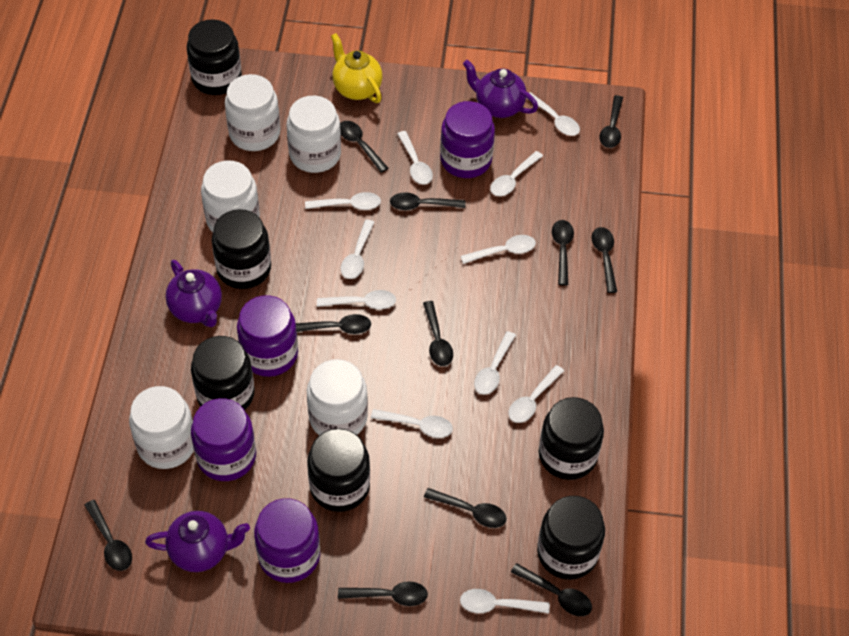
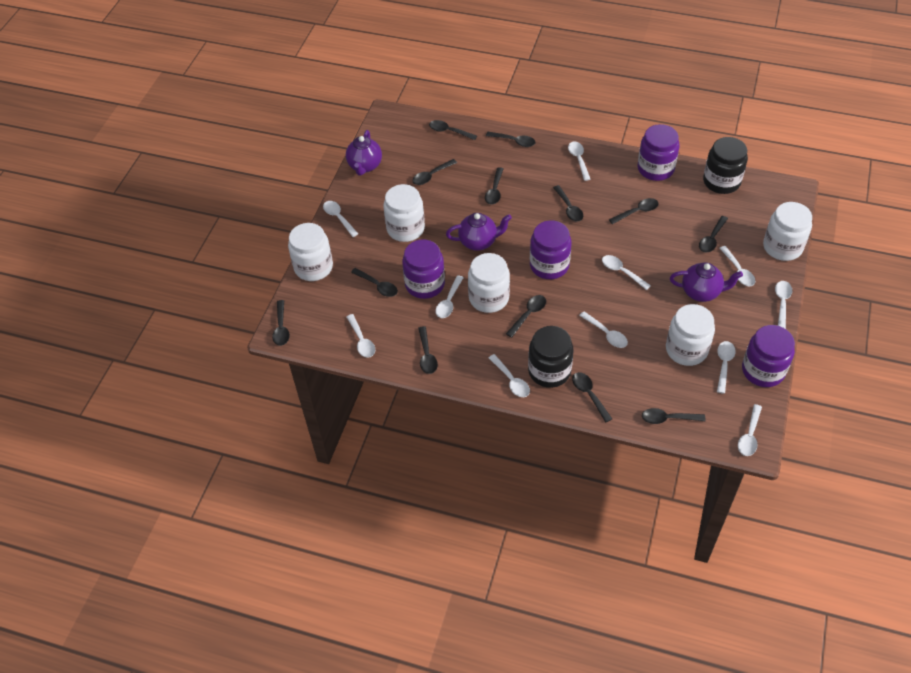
black jar: 6 -> 2
black spoon: 11 -> 13
yellow teapot: 1 -> 0

